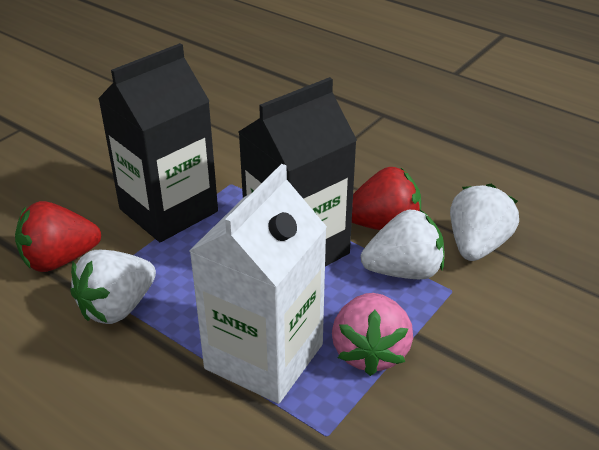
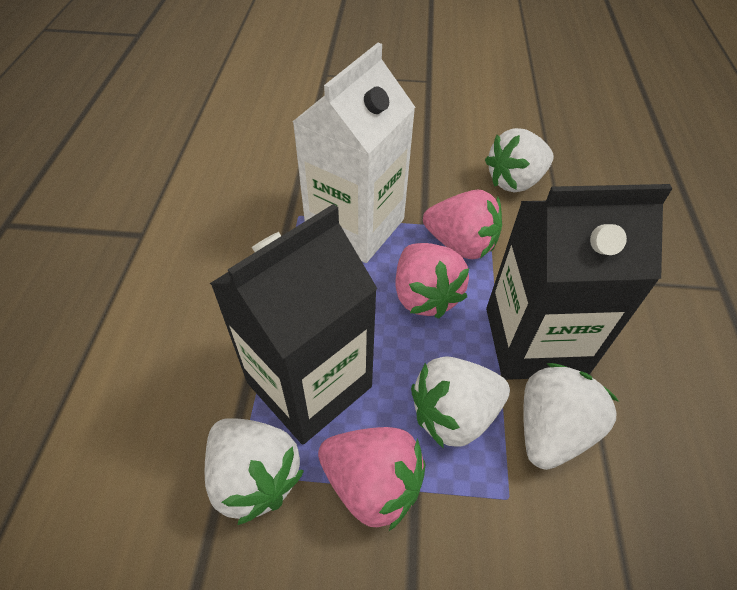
pink strawberry: 1 -> 3
red strawberry: 2 -> 0
white strawberry: 3 -> 4

